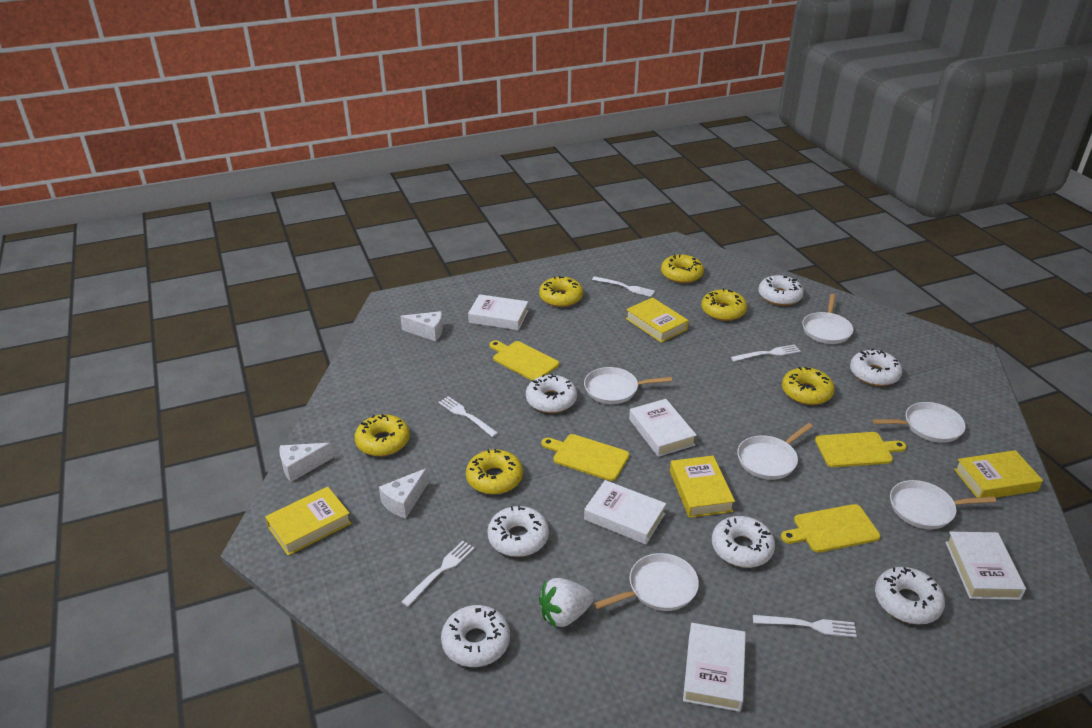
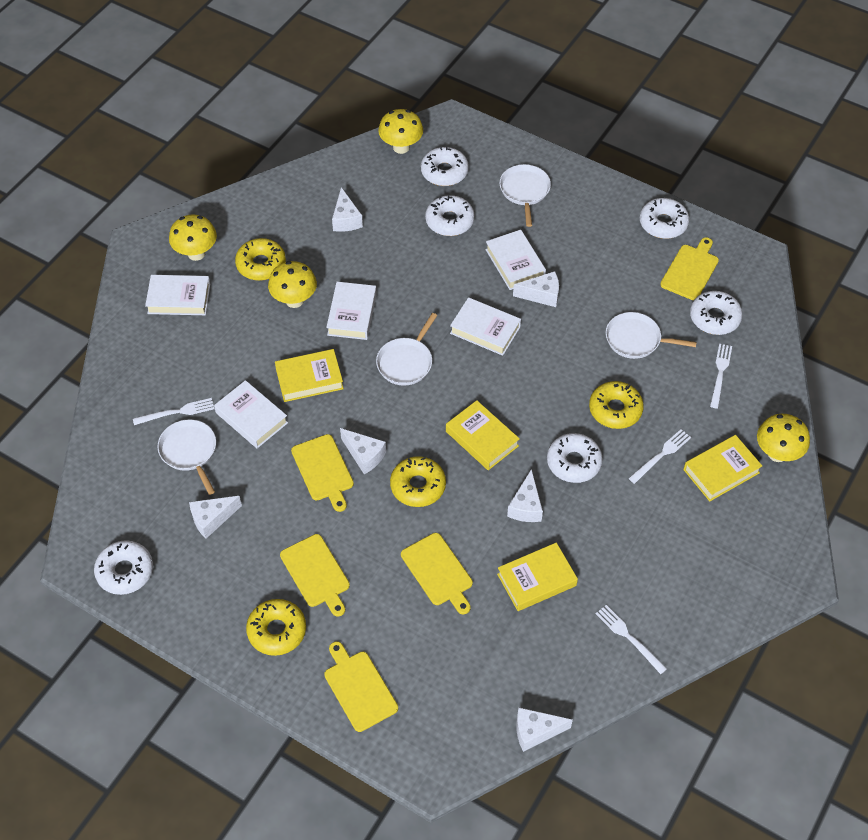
white cheese: 3 -> 6
white donut: 7 -> 6
white fork: 5 -> 4
white pan: 6 -> 4
white strawberry: 1 -> 0
yellow cutting board: 4 -> 5
yellow donut: 6 -> 4
yellow mushroom: 0 -> 4

